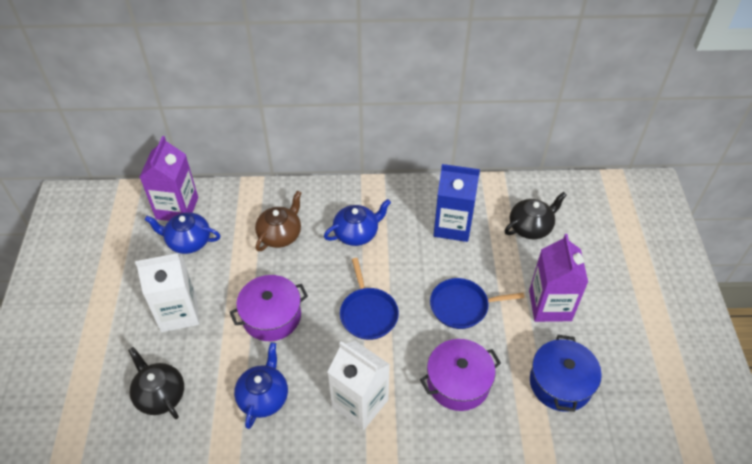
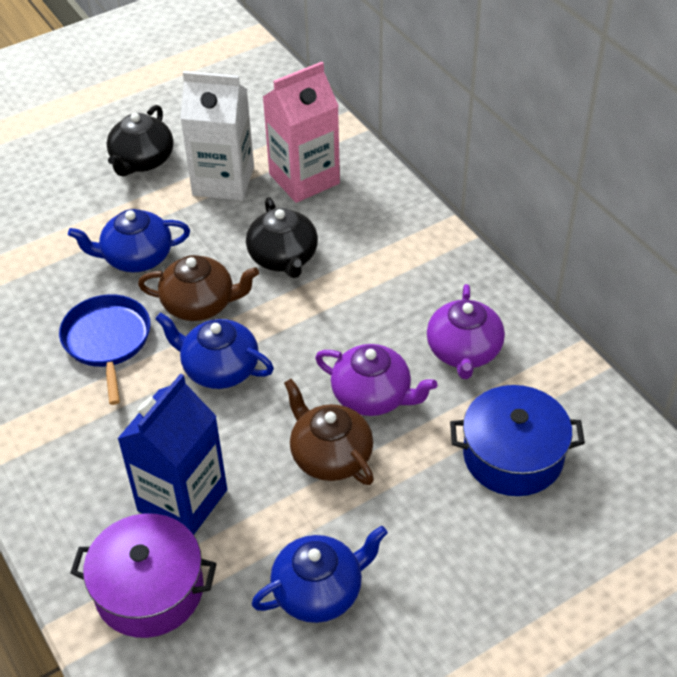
blue pan: 2 -> 1
brown teapot: 1 -> 2
pink carton: 0 -> 1
purple carton: 2 -> 0
purple pot: 2 -> 1
purple teapot: 0 -> 2
white carton: 2 -> 1

